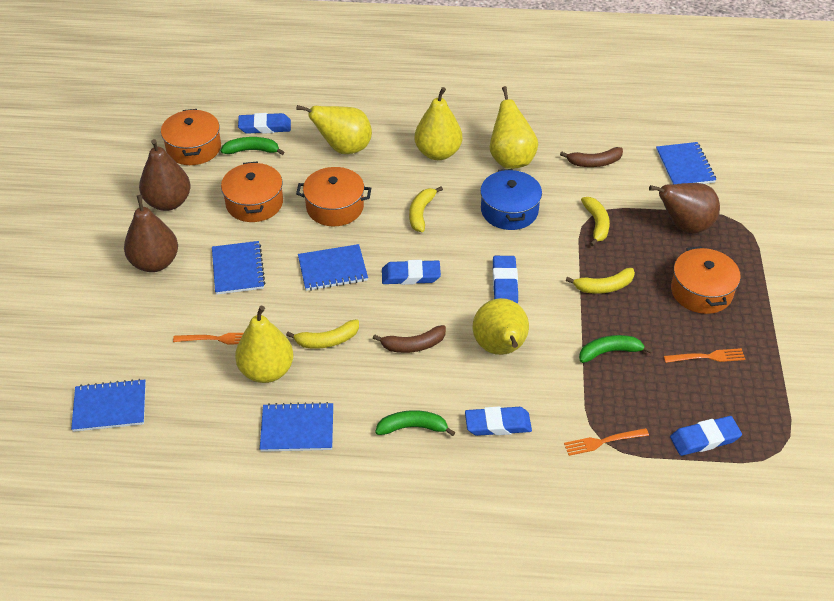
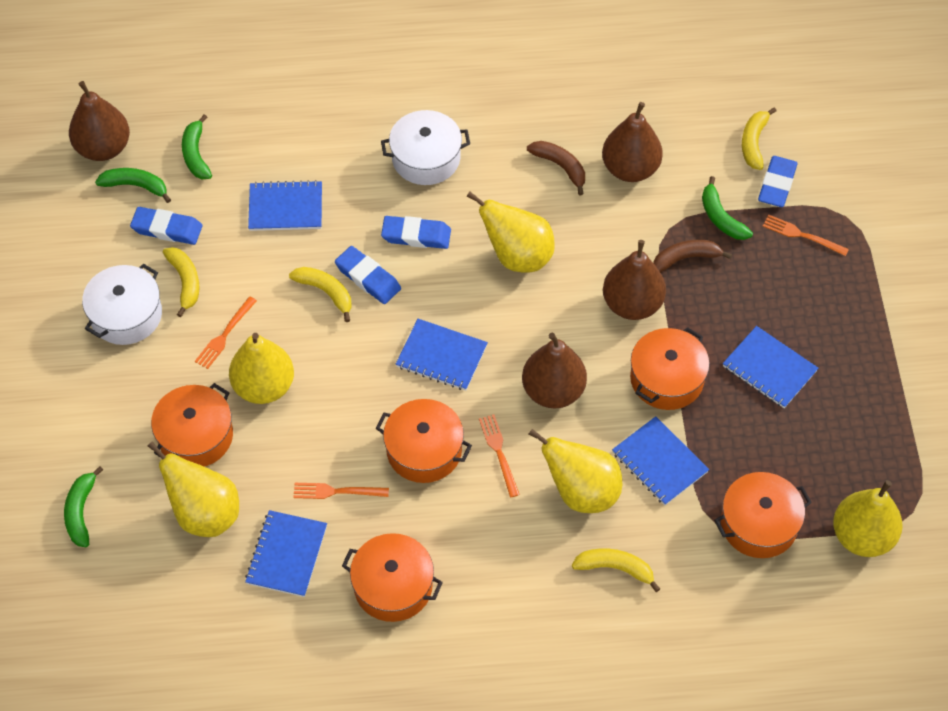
blue eraser: 5 -> 4
blue pot: 1 -> 0
brown pear: 3 -> 4
green banana: 3 -> 4
orange fork: 3 -> 4
orange pot: 4 -> 5
white pot: 0 -> 2

